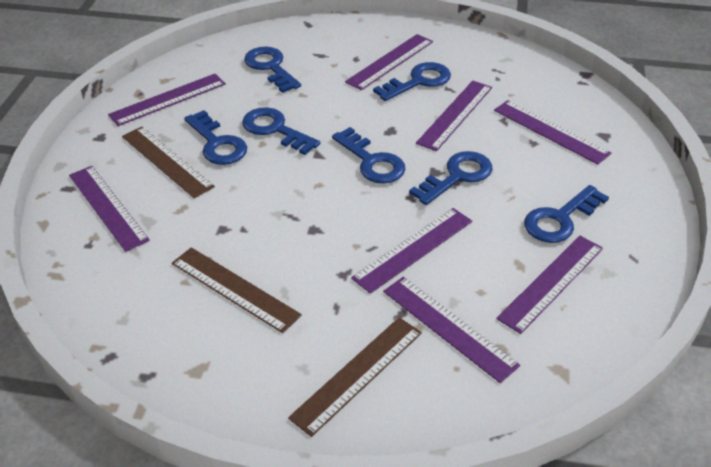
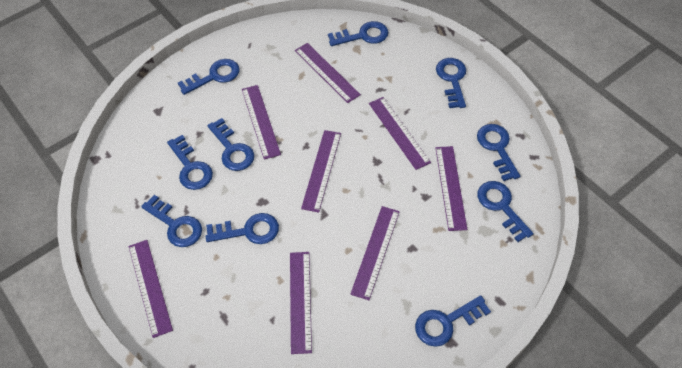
blue key: 7 -> 10
brown ruler: 3 -> 0

